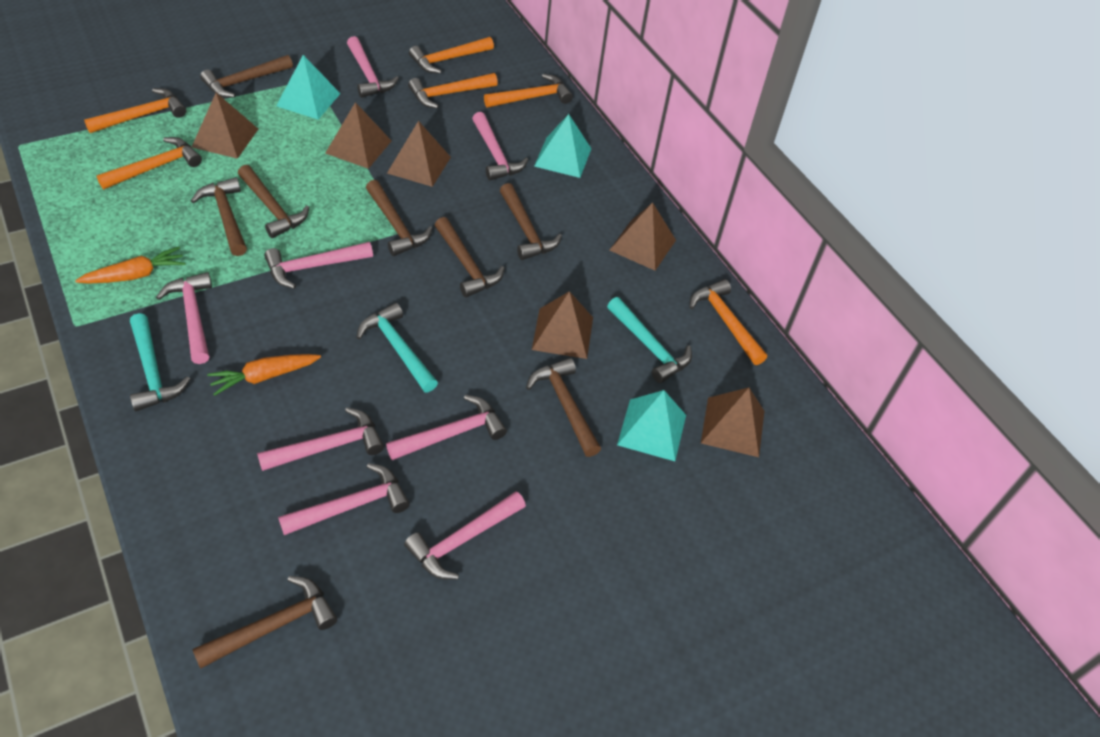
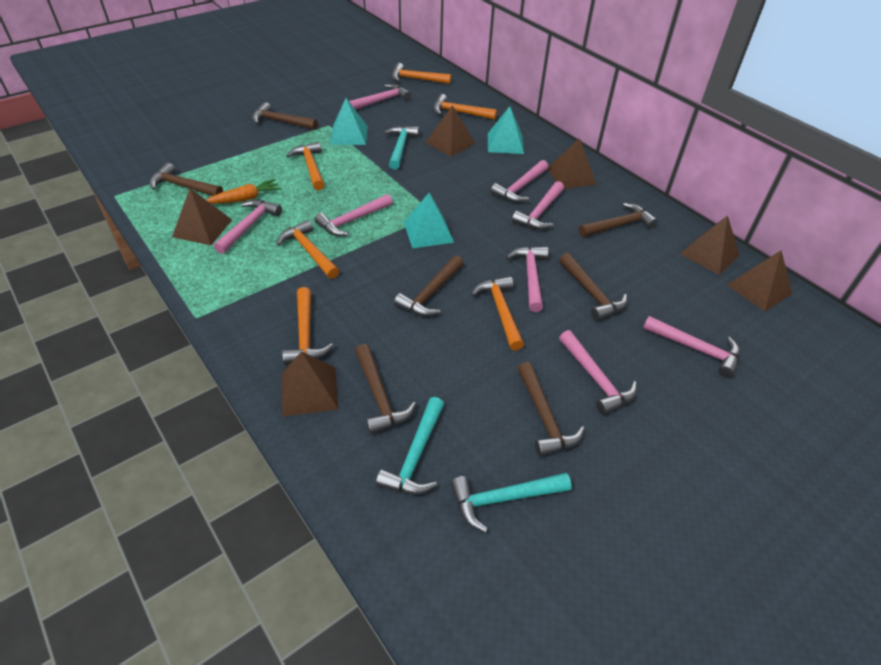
brown hammer: 8 -> 7
orange carrot: 2 -> 1

